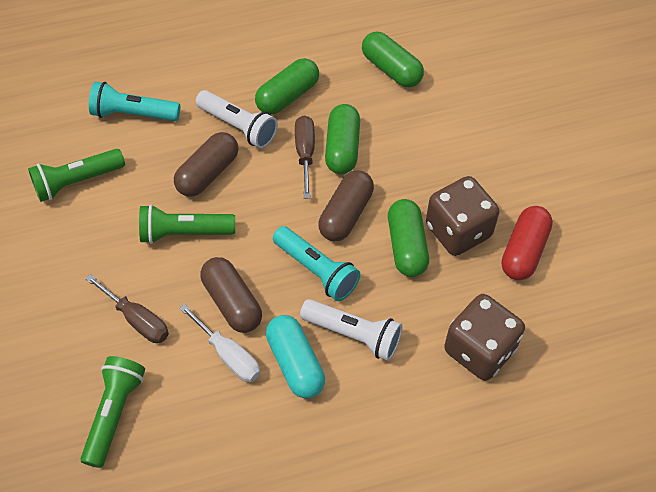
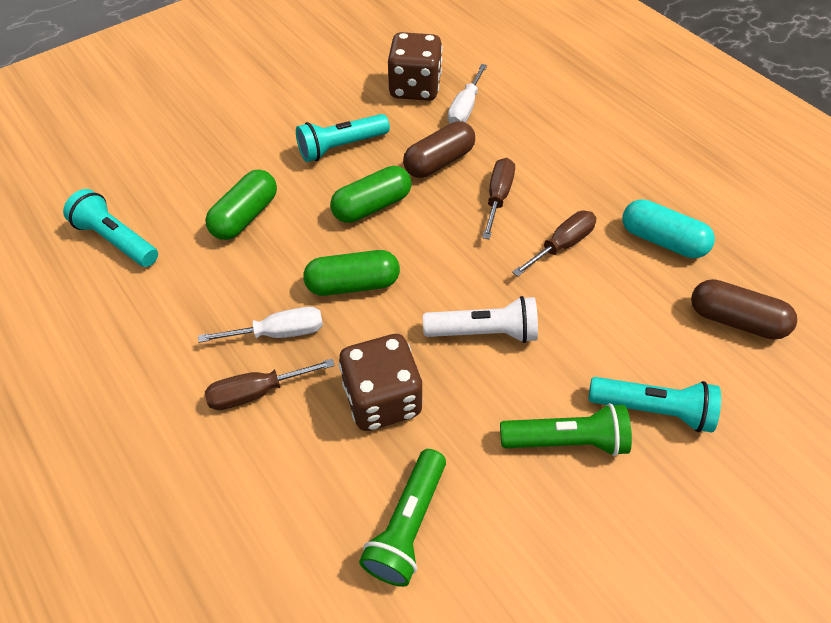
brown capsule: 3 -> 2
brown screwdriver: 2 -> 3
green capsule: 4 -> 3
green flashlight: 3 -> 2
red capsule: 1 -> 0
turquoise flashlight: 2 -> 3
white flashlight: 2 -> 1
white screwdriver: 1 -> 2

